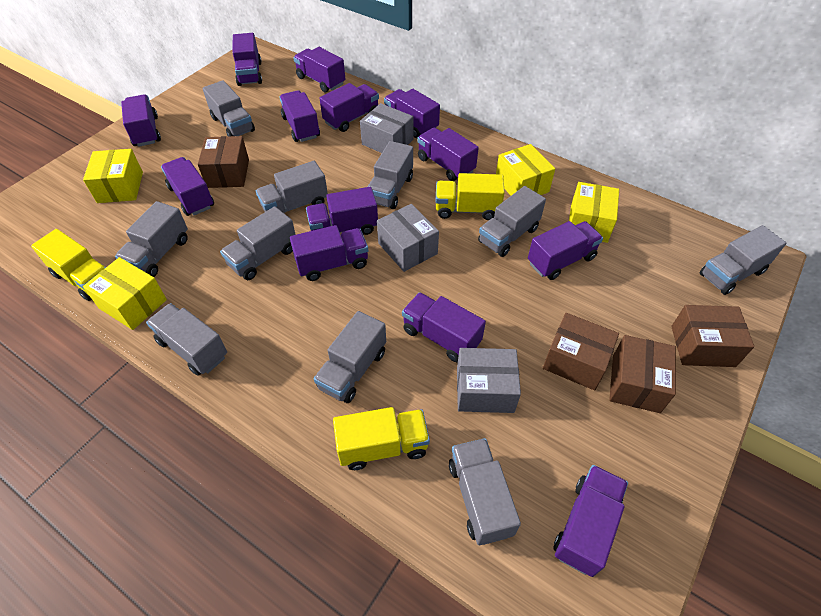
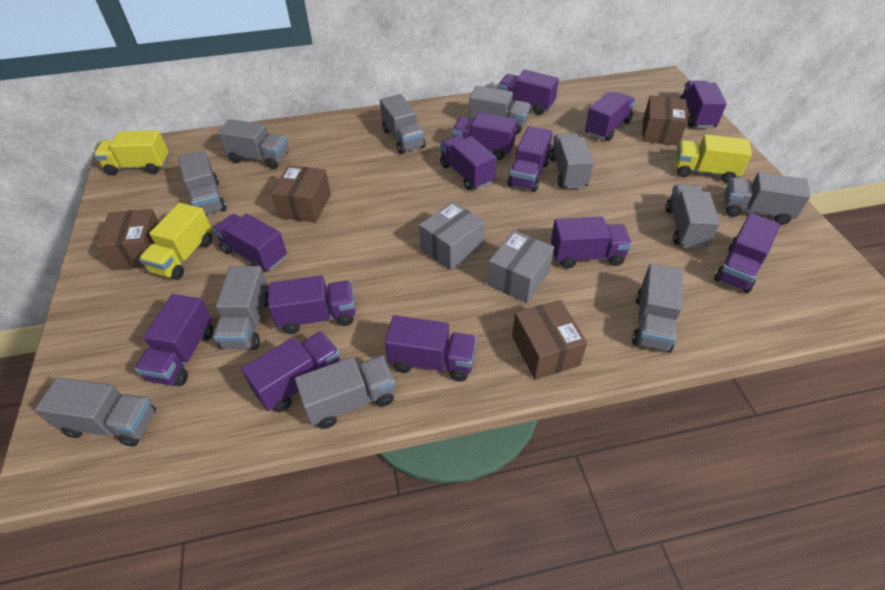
grey box: 3 -> 2
grey truck: 10 -> 11
yellow box: 4 -> 0

